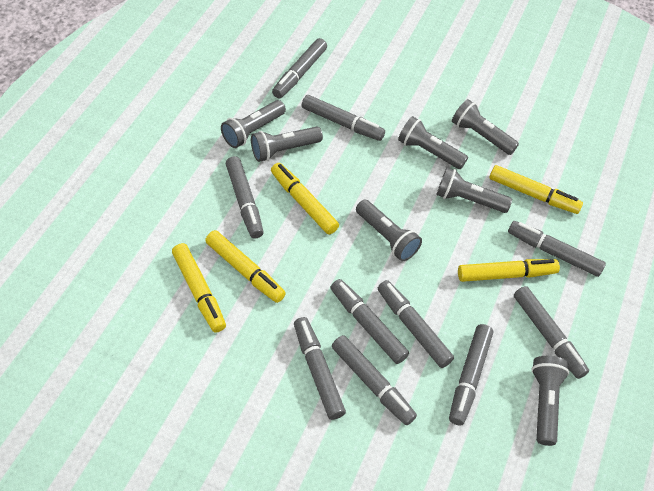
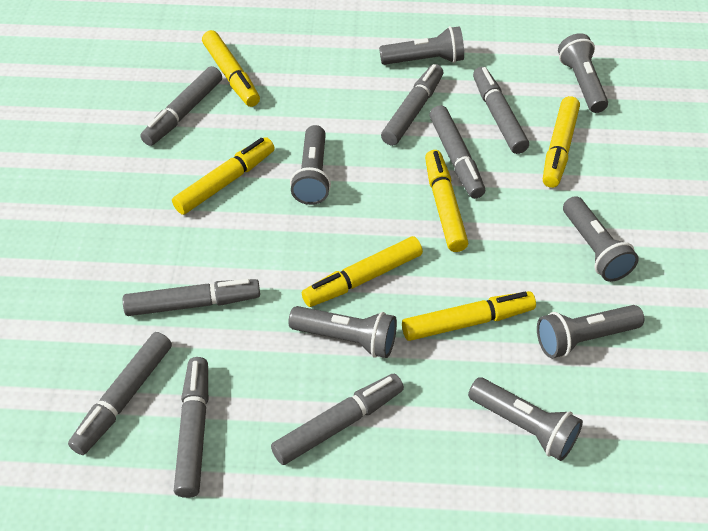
grey marker: 10 -> 8
yellow marker: 5 -> 6

